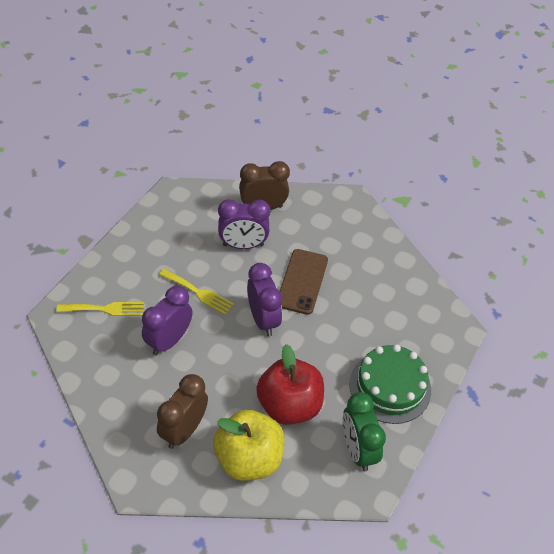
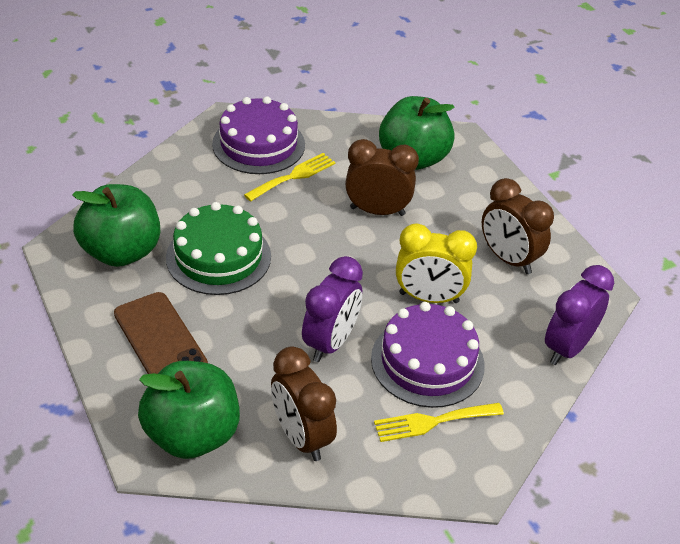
brown clock: 2 -> 3
green apple: 0 -> 3
green clock: 1 -> 0
purple cake: 0 -> 2
purple clock: 3 -> 2
red apple: 1 -> 0
yellow apple: 1 -> 0
yellow clock: 0 -> 1

